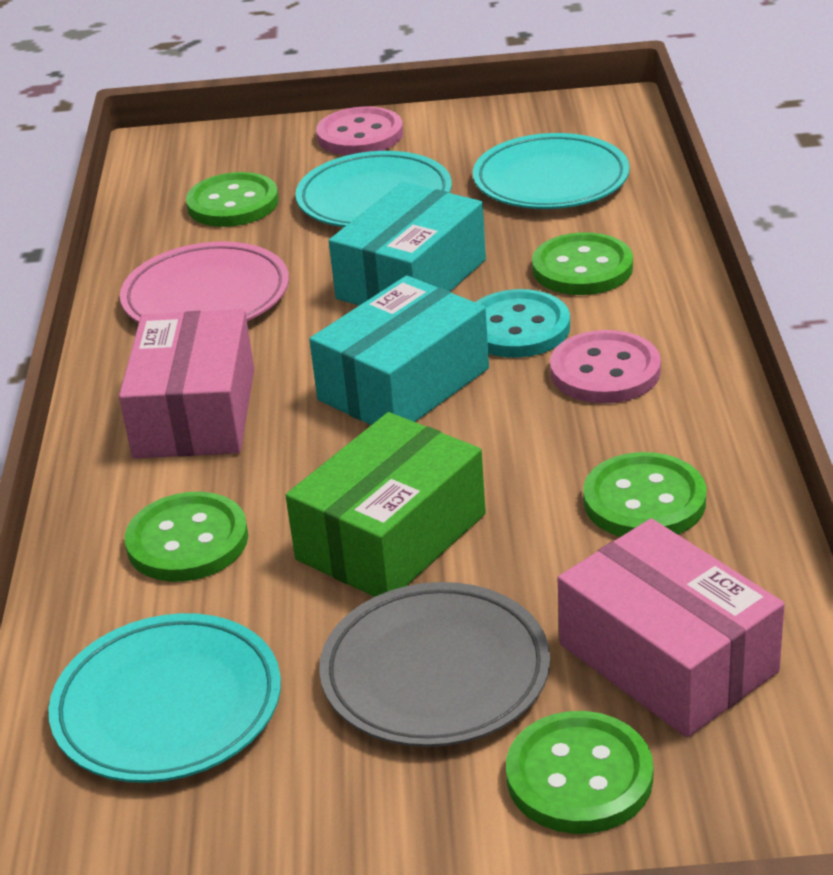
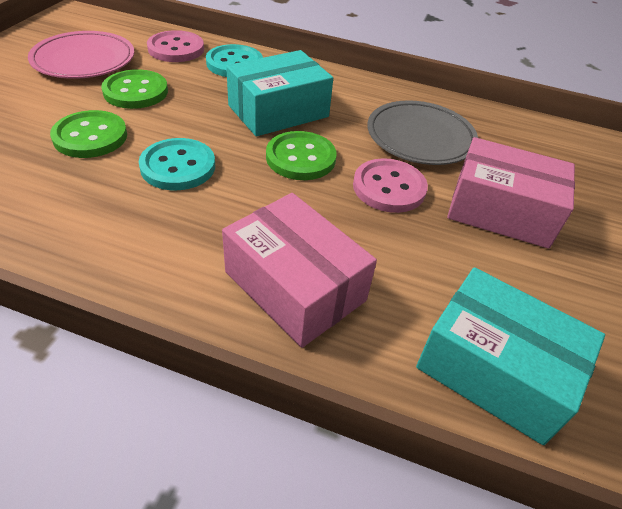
green box: 1 -> 0
green button: 5 -> 3
turquoise button: 1 -> 2
turquoise plate: 3 -> 0

